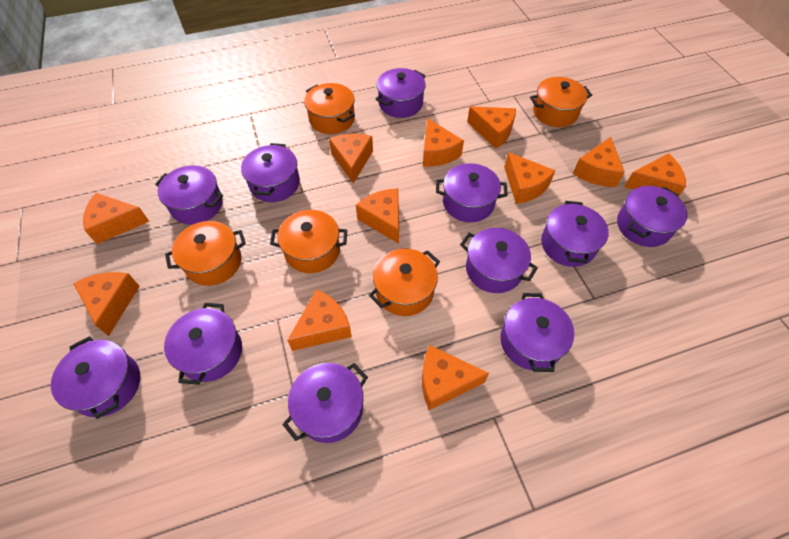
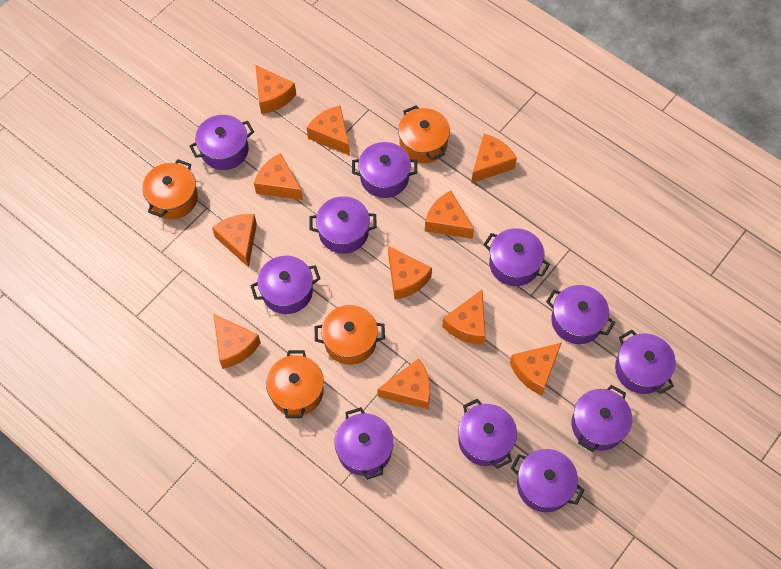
orange pot: 5 -> 4

